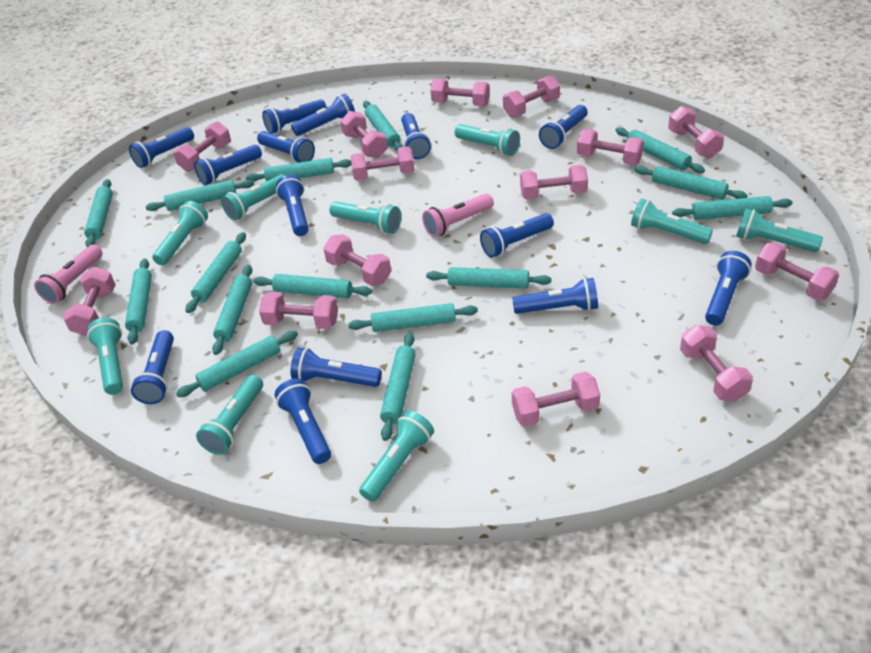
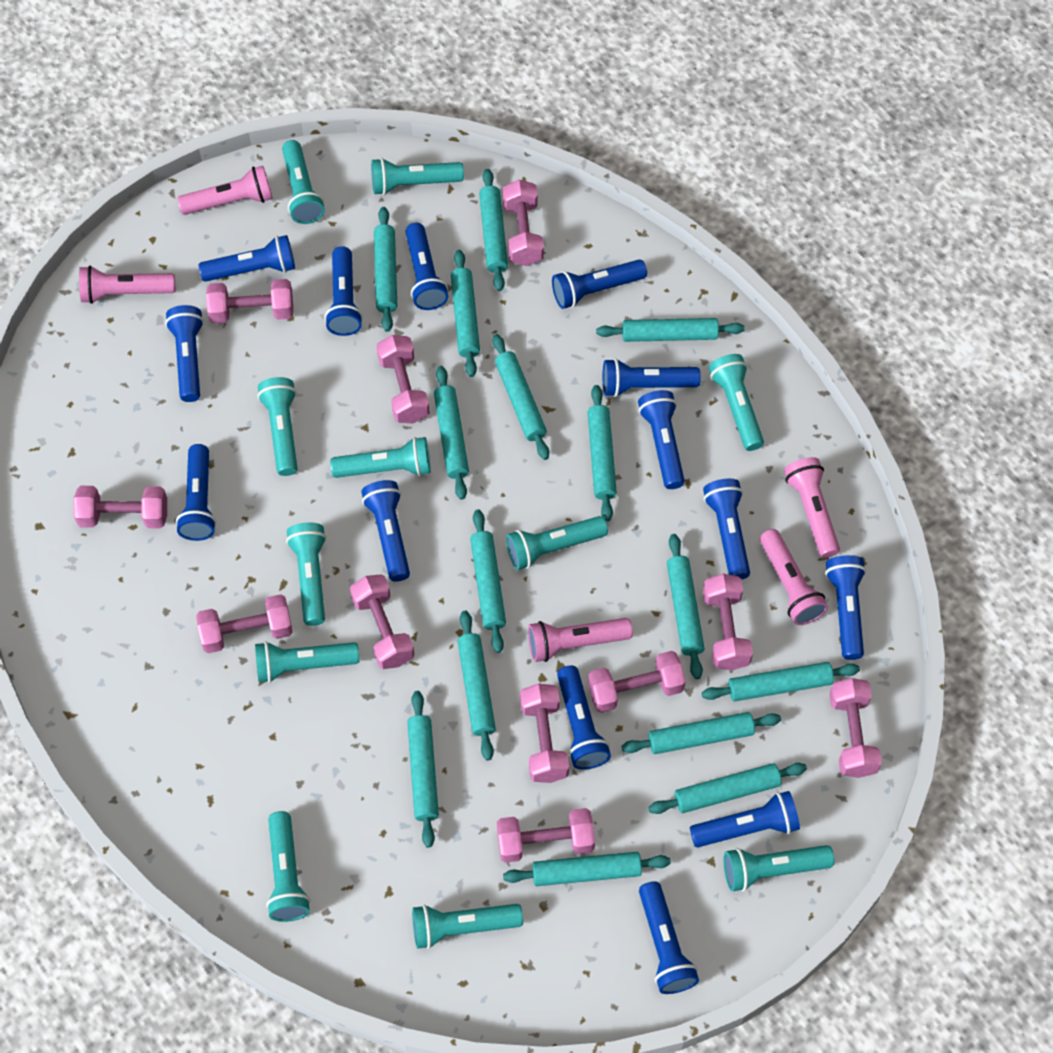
pink dumbbell: 14 -> 11
pink flashlight: 2 -> 5
turquoise flashlight: 9 -> 11

